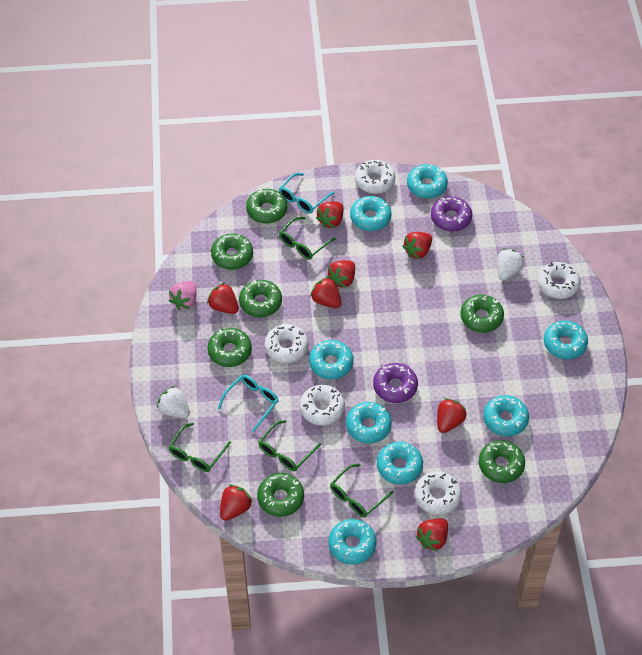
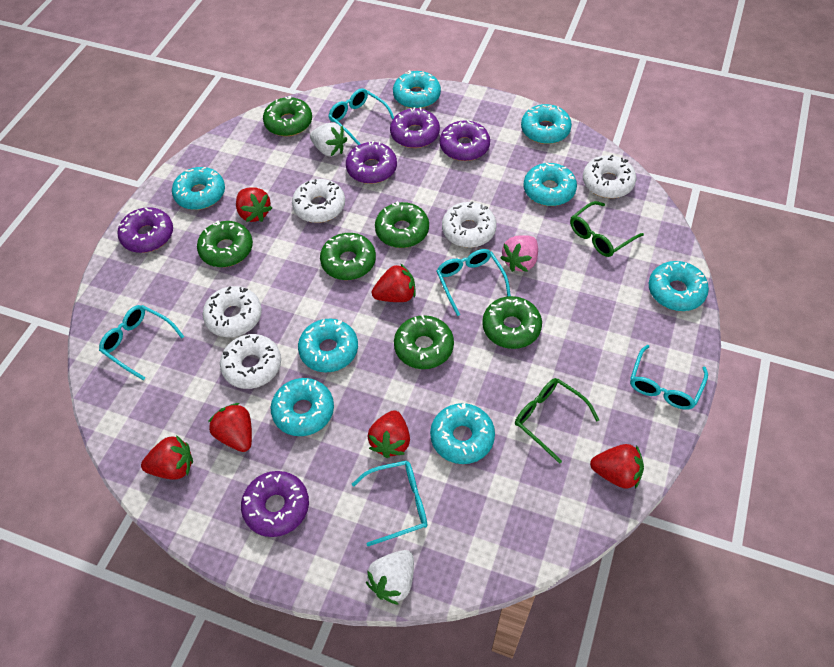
green donut: 7 -> 6
green glasses: 4 -> 2
purple donut: 2 -> 5
red strawberry: 8 -> 6
turquoise glasses: 2 -> 5

